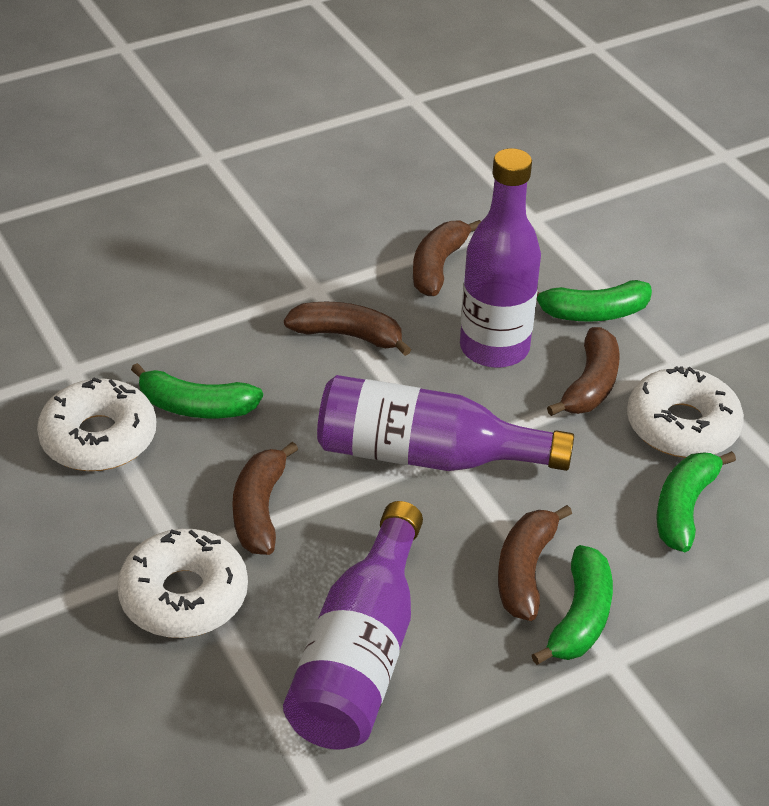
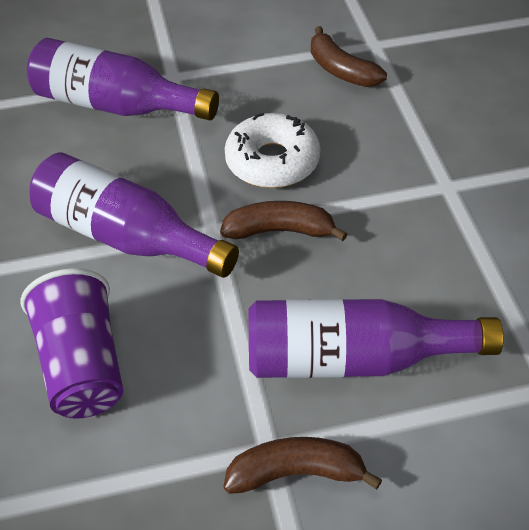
brown banana: 5 -> 3
green banana: 4 -> 0
purple cup: 0 -> 1
white donut: 3 -> 1

